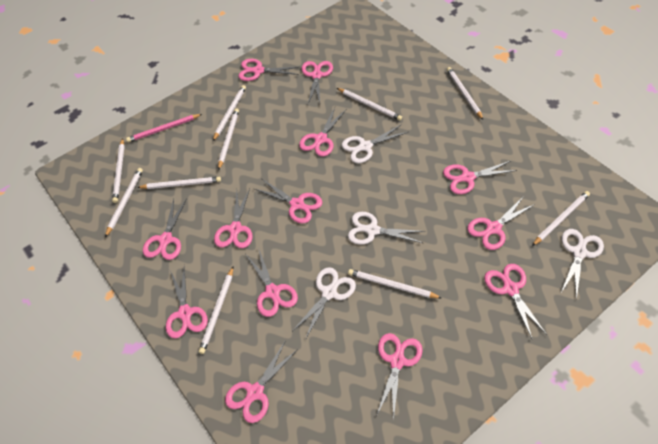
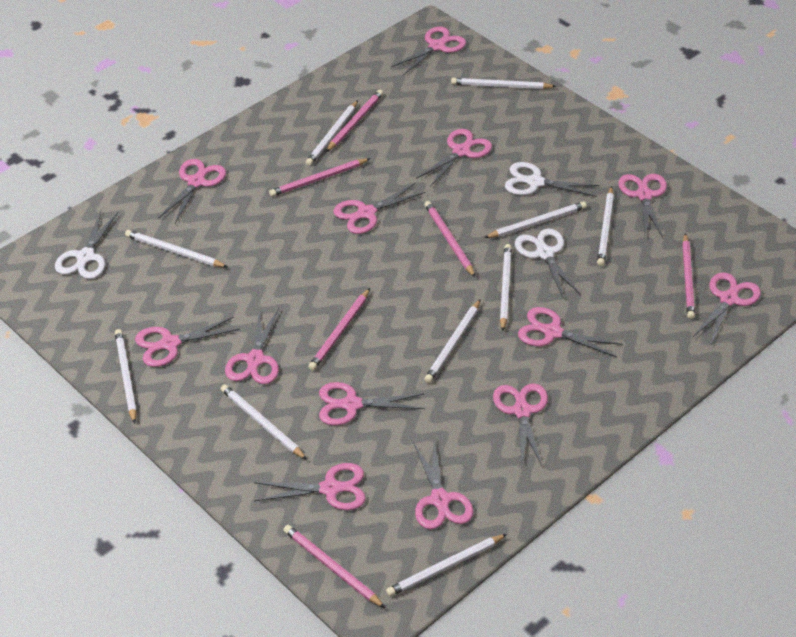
pink pencil: 1 -> 6
white scissors: 4 -> 3

